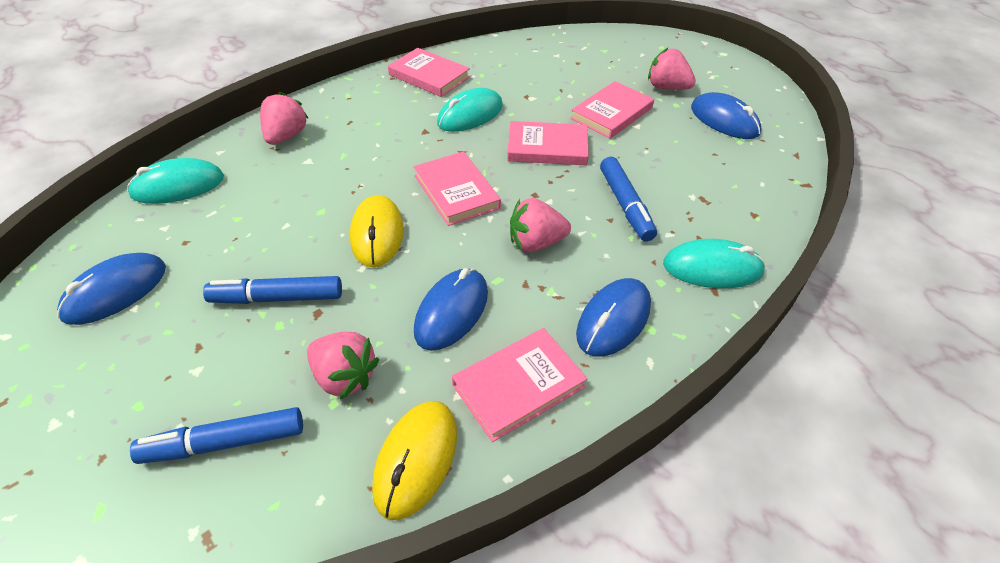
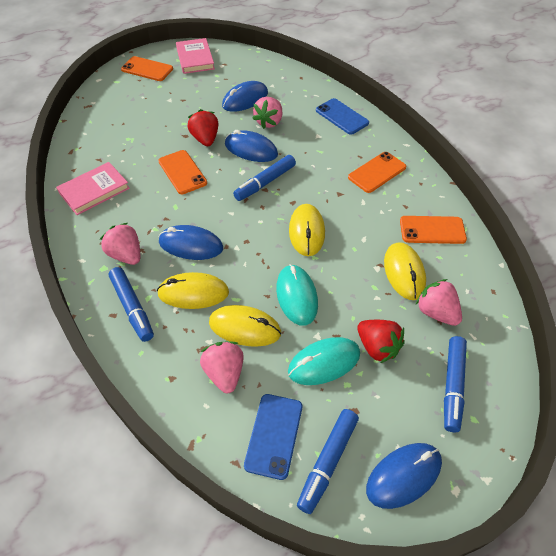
blue marker: 3 -> 4
blue phone: 0 -> 2
orange phone: 0 -> 4
pink book: 5 -> 2
red strawberry: 0 -> 2
turquoise mouse: 3 -> 2
yellow mouse: 2 -> 4

